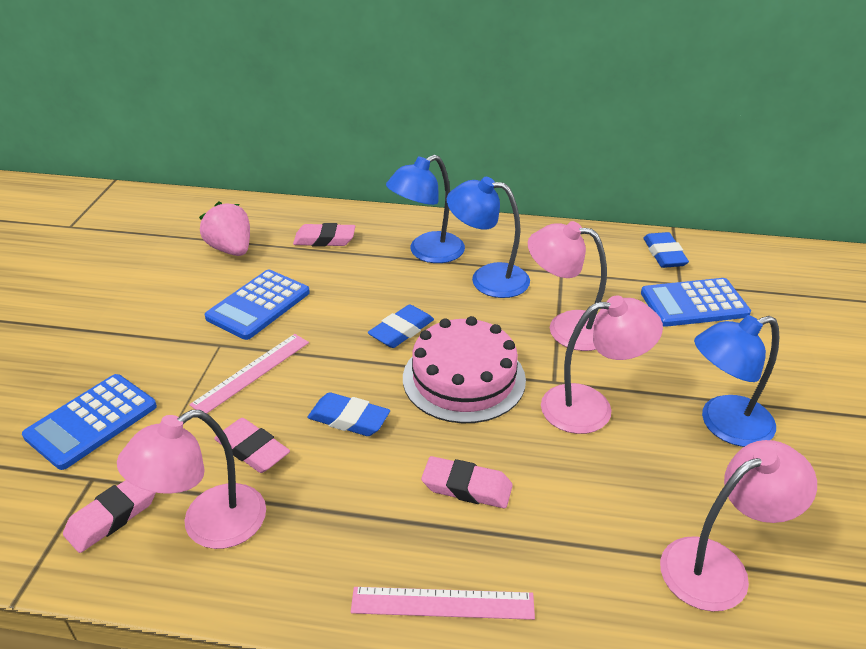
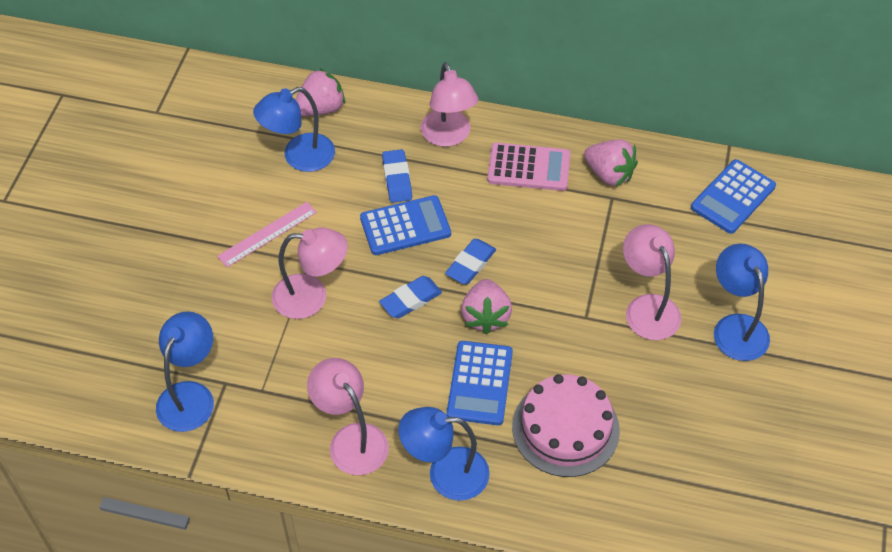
blue lamp: 3 -> 4
pink calculator: 0 -> 1
pink eraser: 4 -> 0
pink ruler: 2 -> 1
pink strawberry: 1 -> 3

